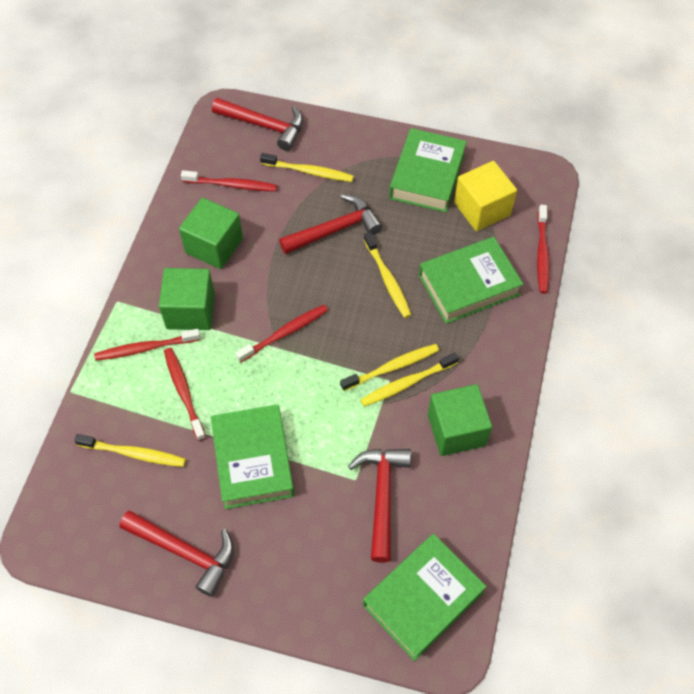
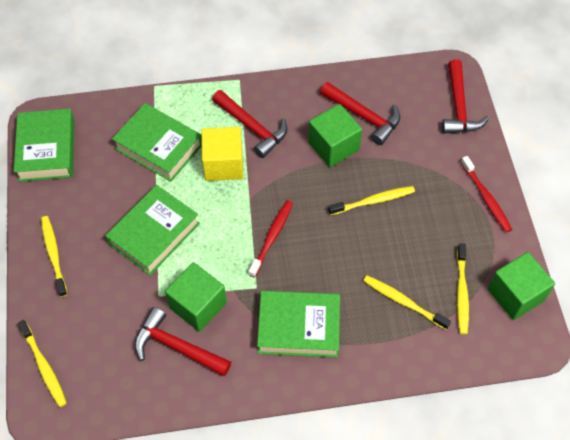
red toothbrush: 5 -> 2

